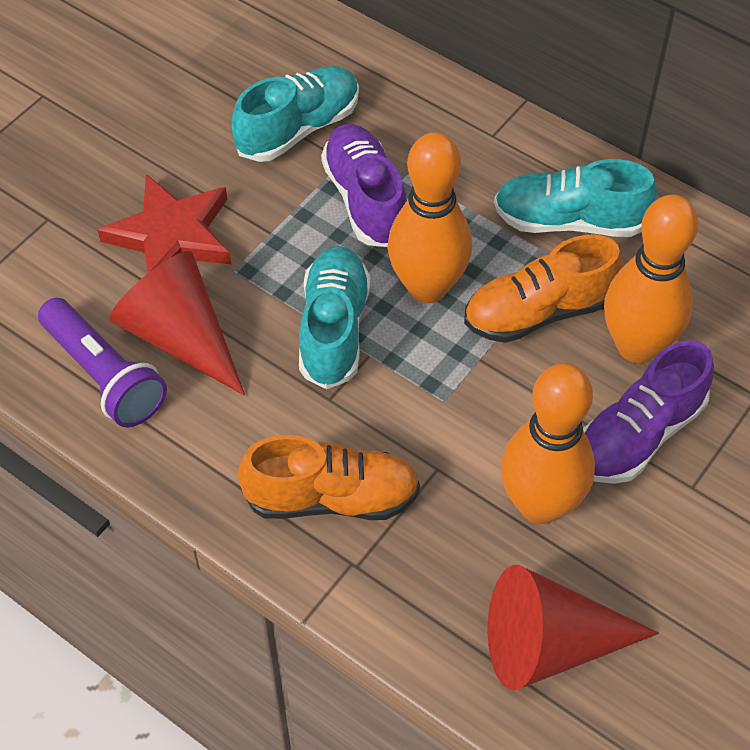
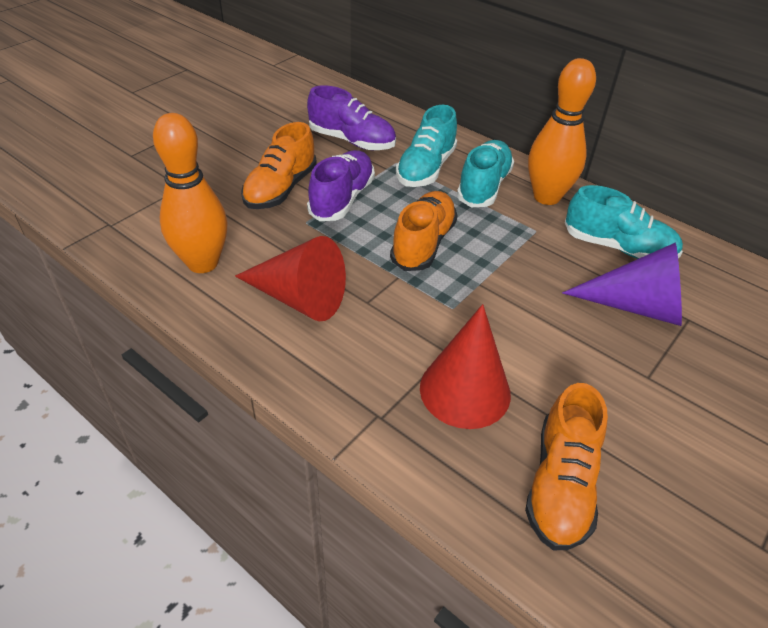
orange bowling pin: 3 -> 2
orange shoe: 2 -> 3
purple cone: 0 -> 1
purple flashlight: 1 -> 0
red star: 1 -> 0

